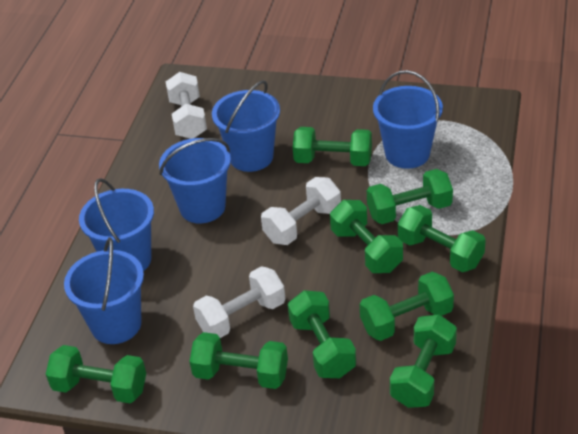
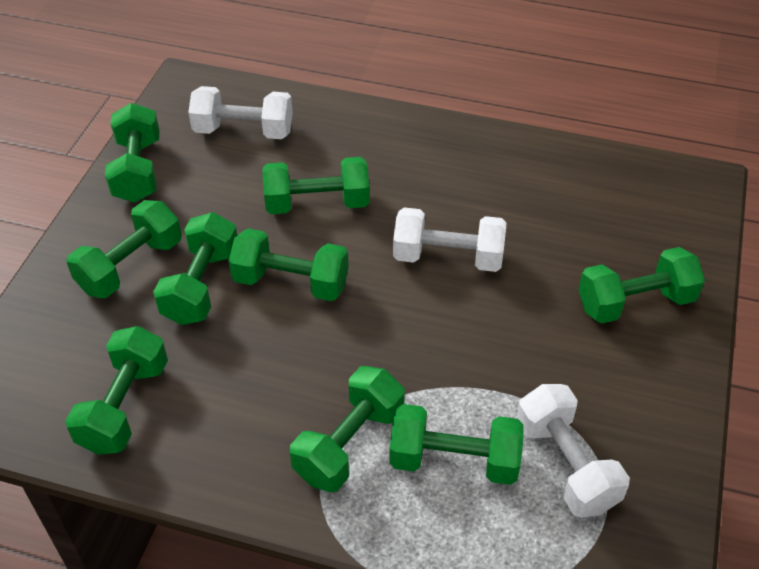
blue bucket: 5 -> 0

